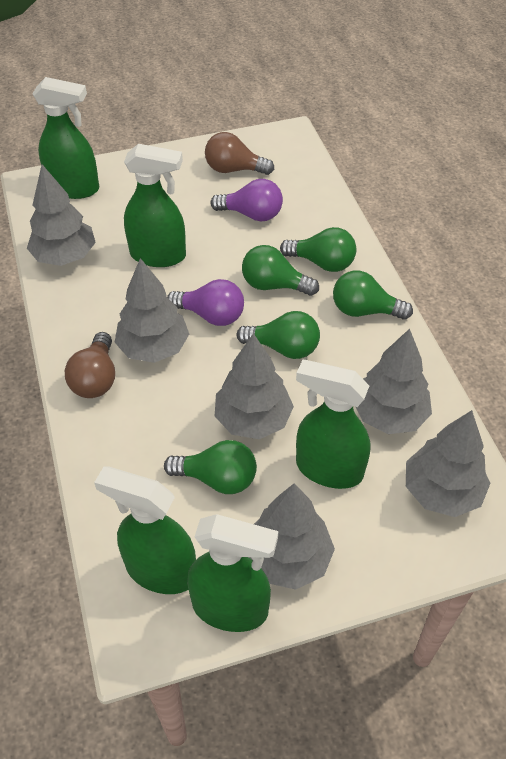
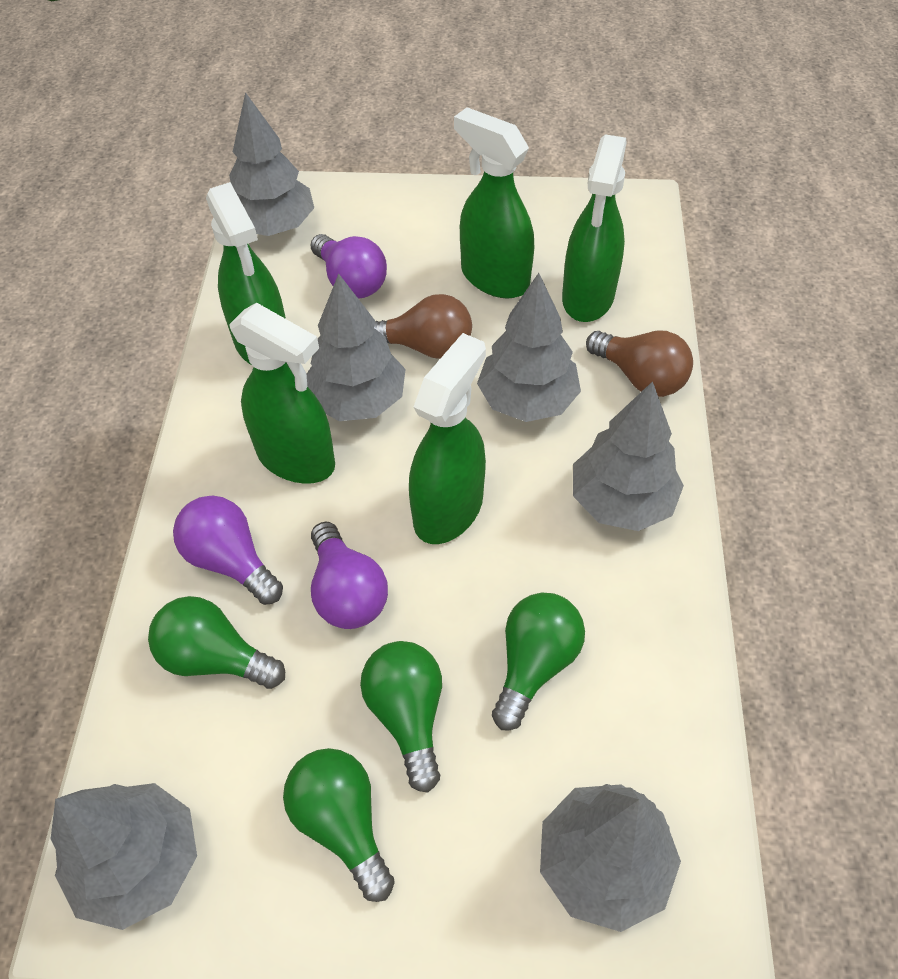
green light bulb: 5 -> 4
purple light bulb: 2 -> 3

